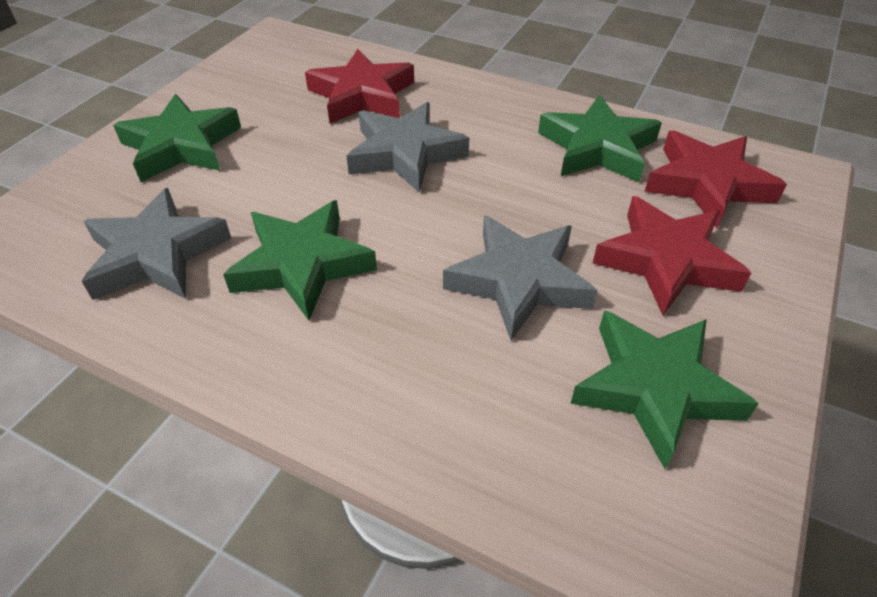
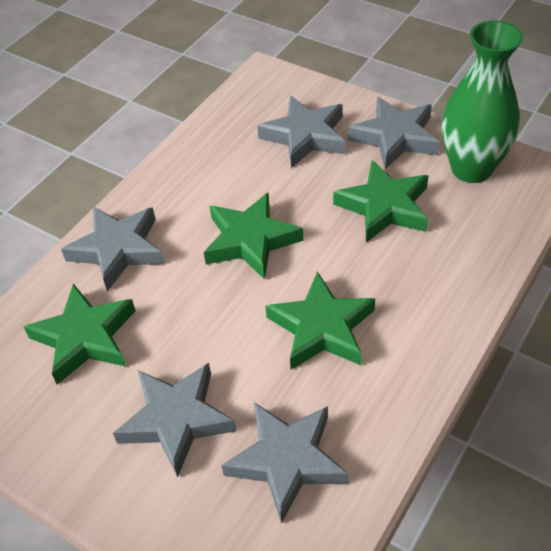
green vase: 0 -> 1
grey star: 3 -> 5
red star: 3 -> 0

